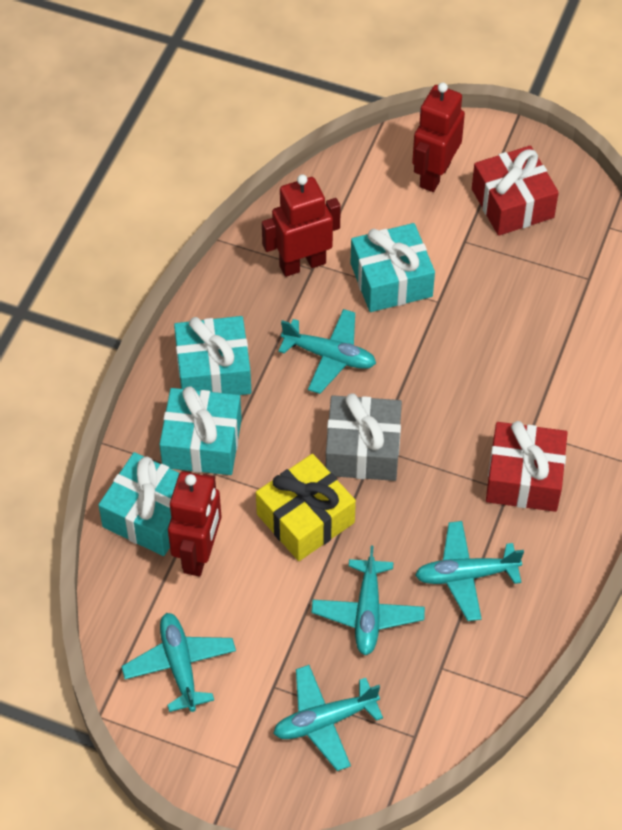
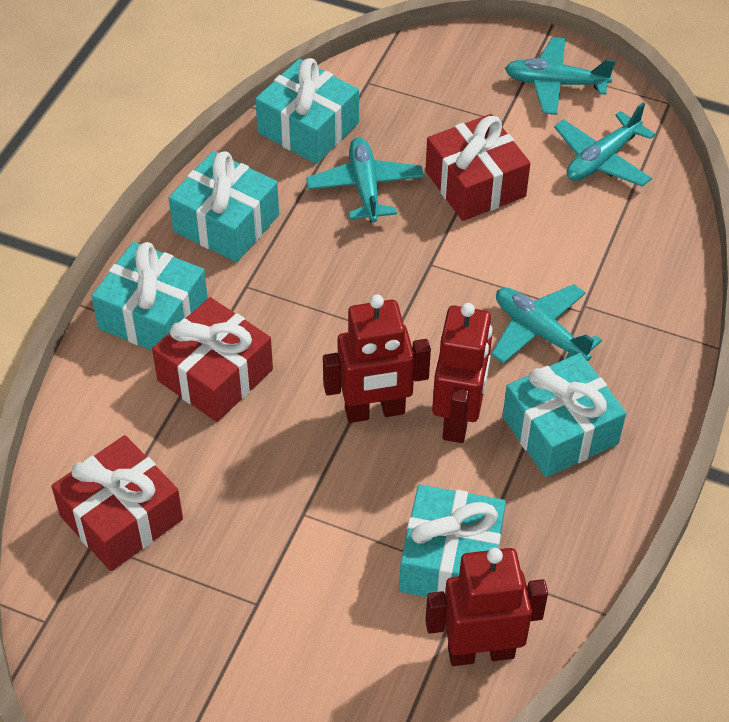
grey gift: 1 -> 0
red gift: 2 -> 3
turquoise gift: 4 -> 5
turquoise plane: 5 -> 4
yellow gift: 1 -> 0

